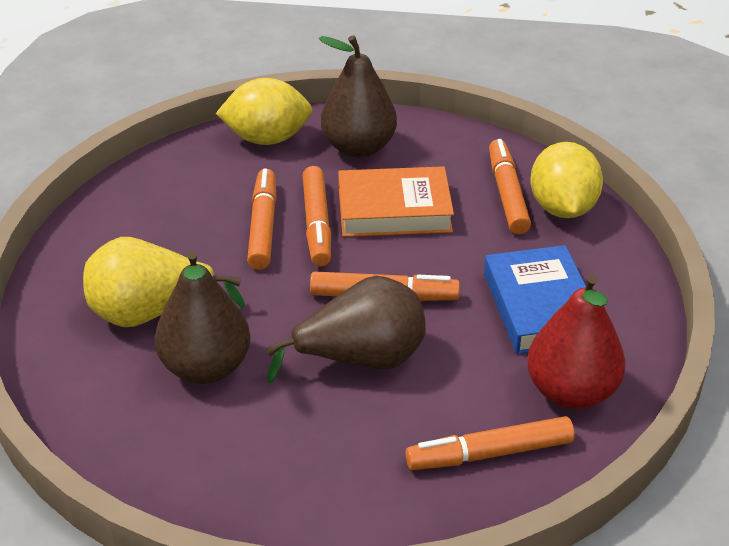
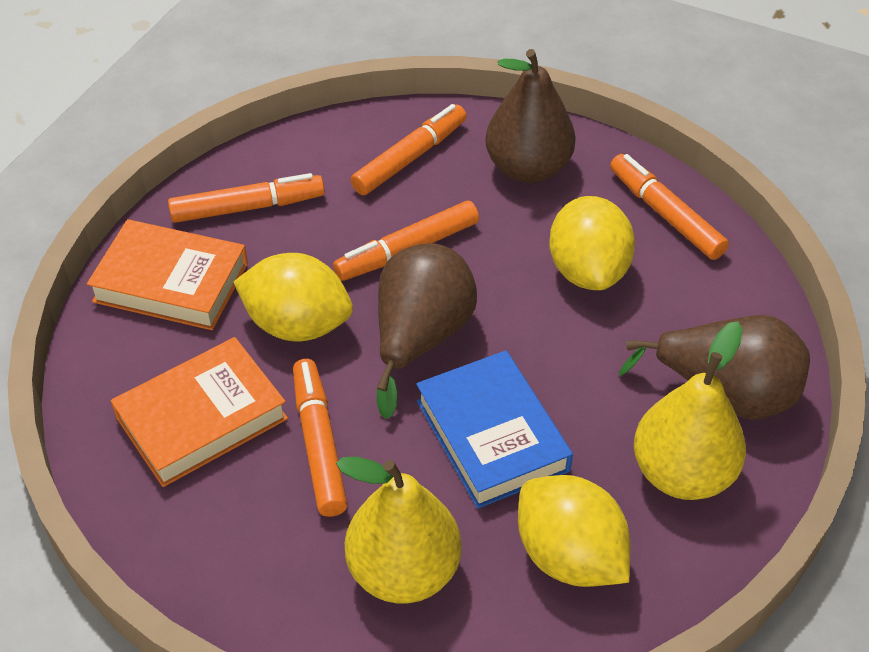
orange book: 1 -> 2
red pear: 1 -> 0
yellow lemon: 2 -> 3
yellow pear: 1 -> 2

